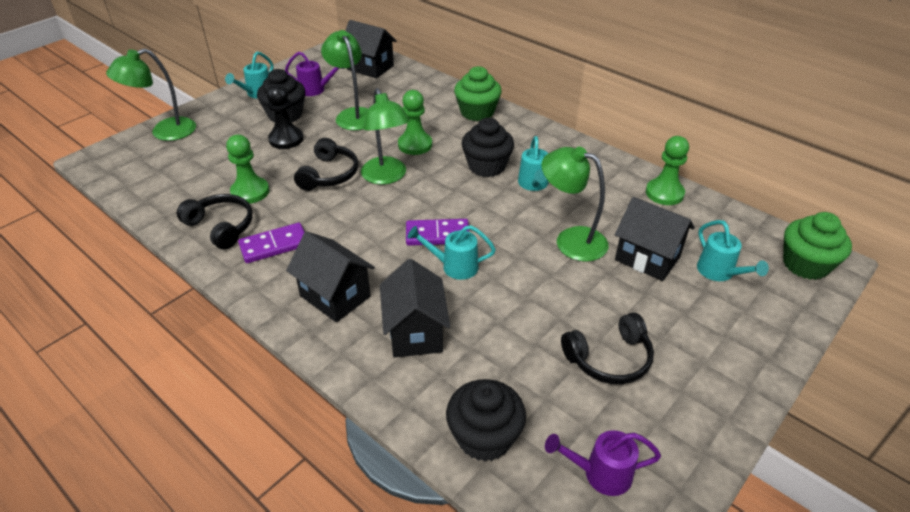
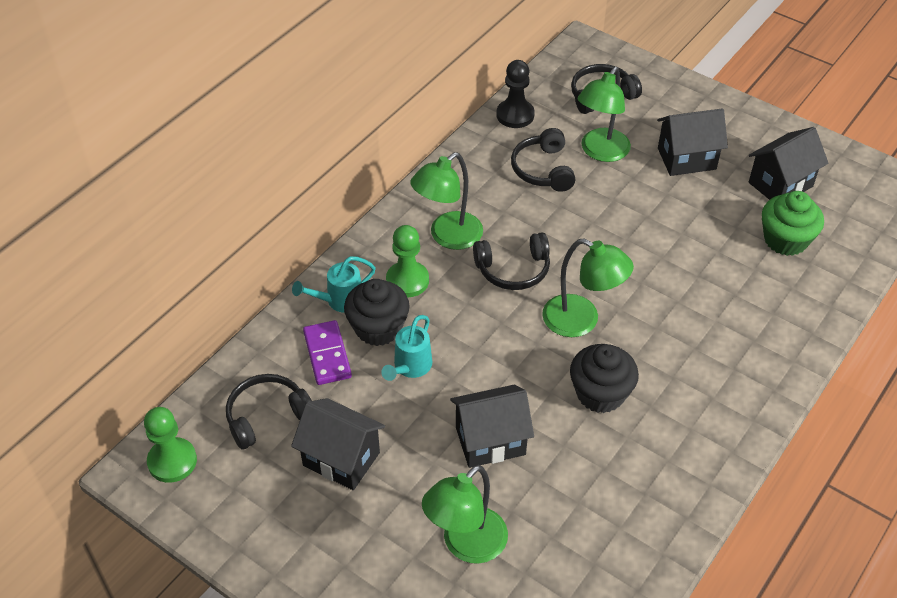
black cupcake: 3 -> 2
black headphones: 3 -> 4
green cupcake: 2 -> 1
green pawn: 3 -> 2
purple domino: 2 -> 1
purple watering can: 2 -> 0
turquoise watering can: 4 -> 2

